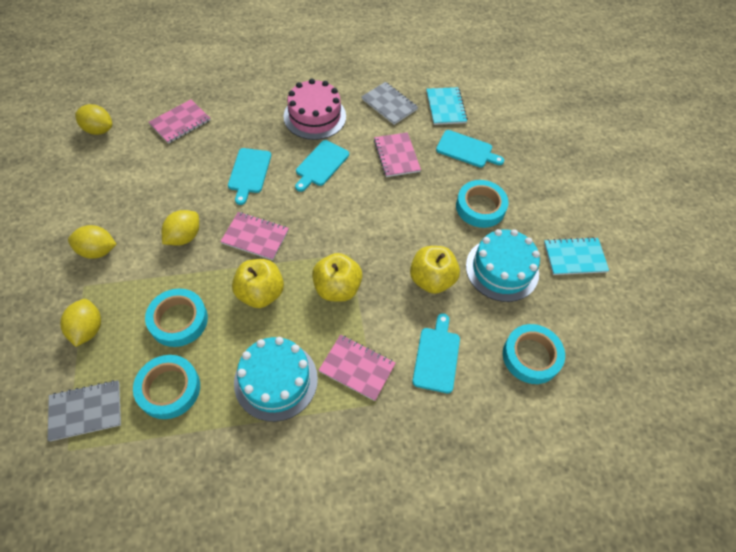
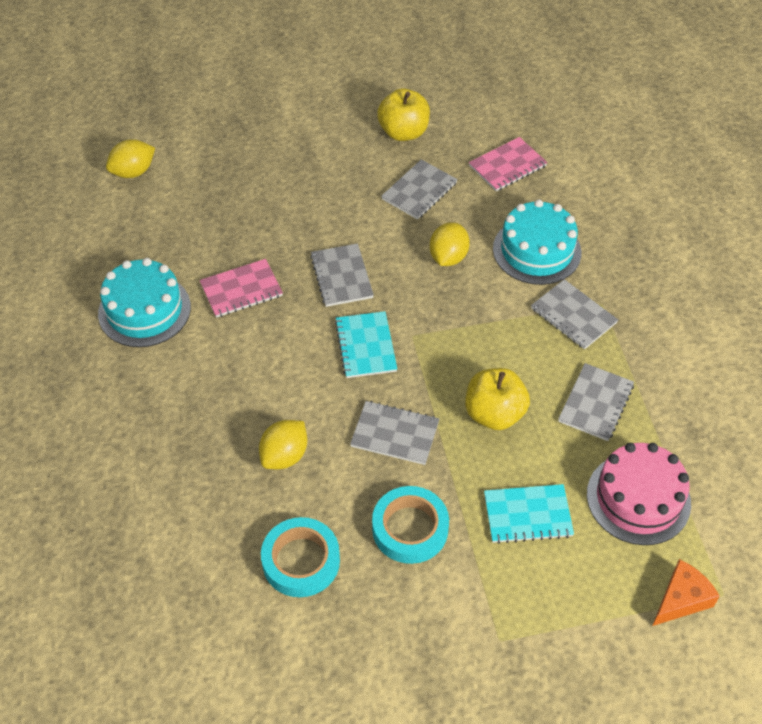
grey notebook: 2 -> 5
orange cheese: 0 -> 1
pink notebook: 4 -> 2
turquoise cutting board: 4 -> 0
turquoise tape: 4 -> 2
yellow apple: 3 -> 2
yellow lemon: 4 -> 3

